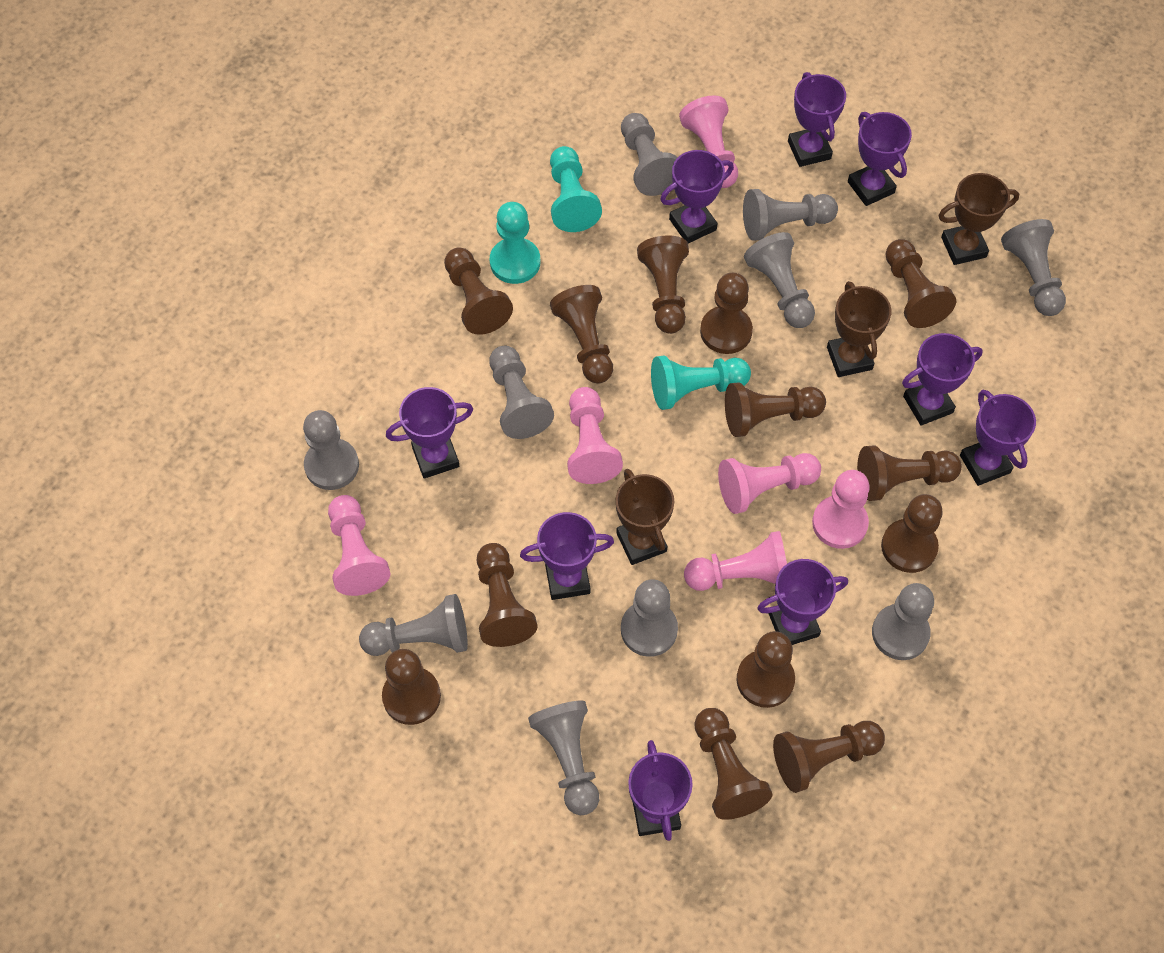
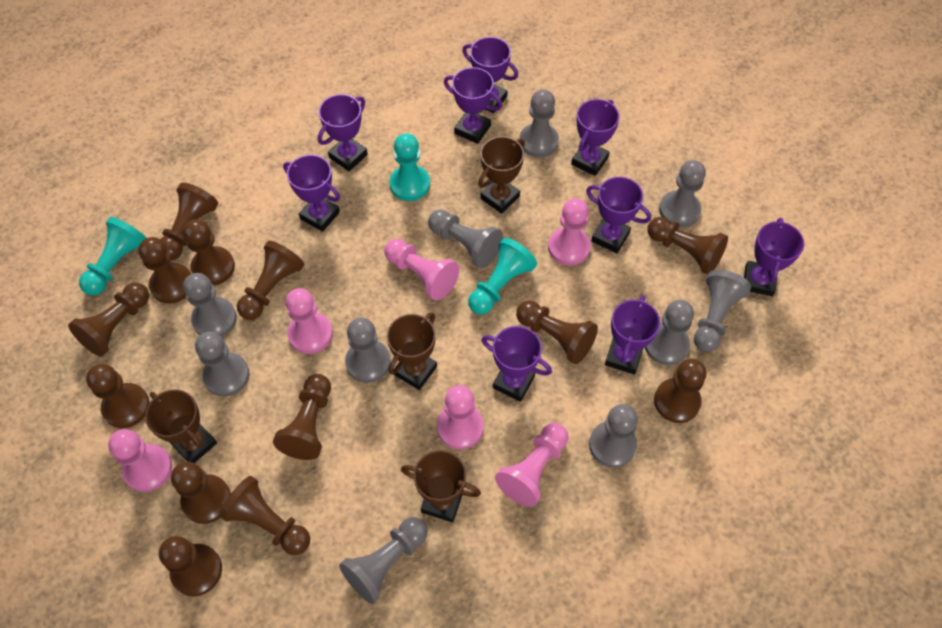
brown trophy: 3 -> 4

